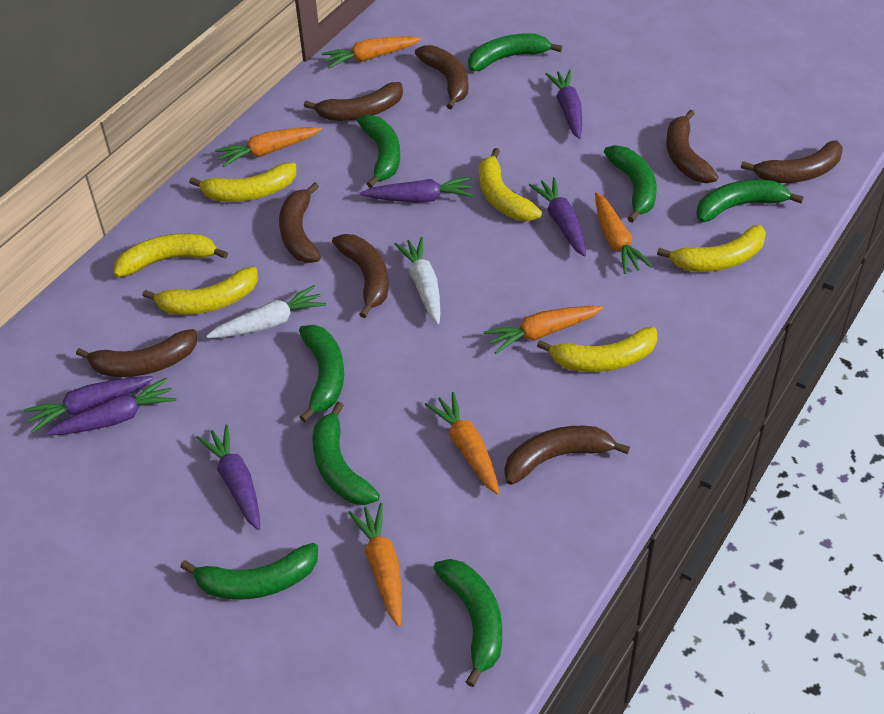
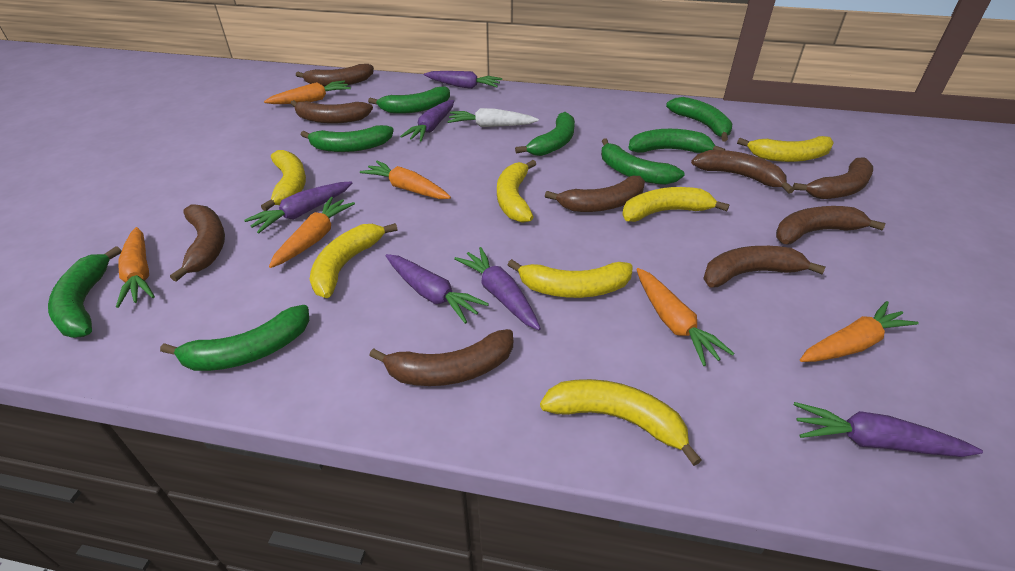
brown banana: 8 -> 9
white carrot: 2 -> 1
yellow banana: 6 -> 7

